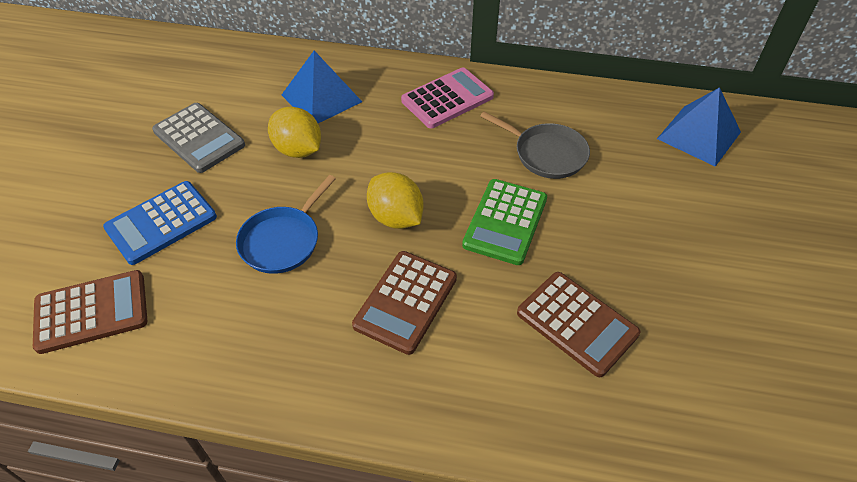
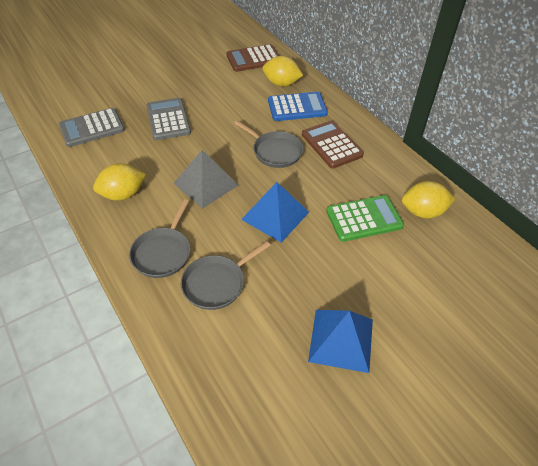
blue pan: 1 -> 0
brown calculator: 3 -> 2
grey calculator: 1 -> 2
grey pan: 1 -> 3
grey pyramid: 0 -> 1
pink calculator: 1 -> 0
yellow lemon: 2 -> 3

